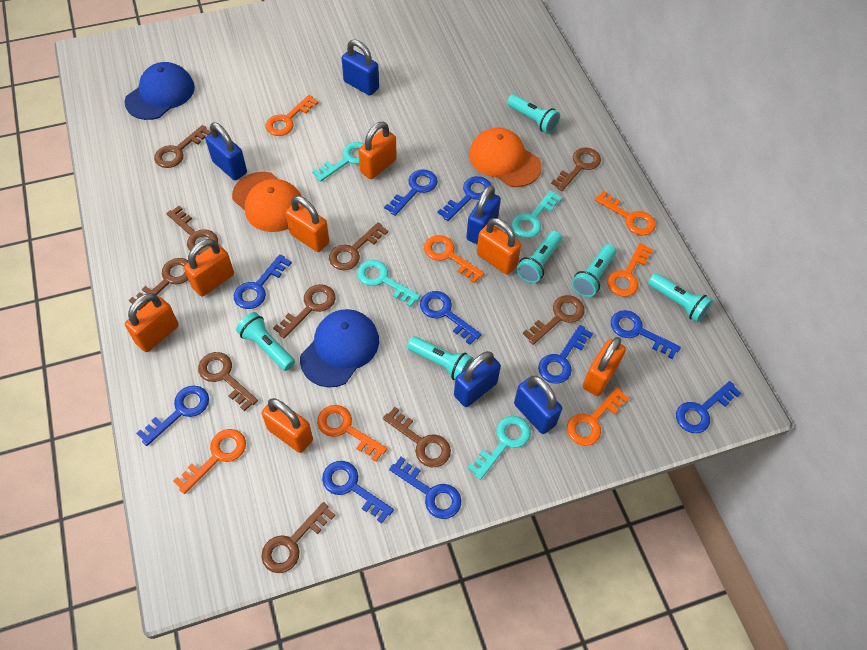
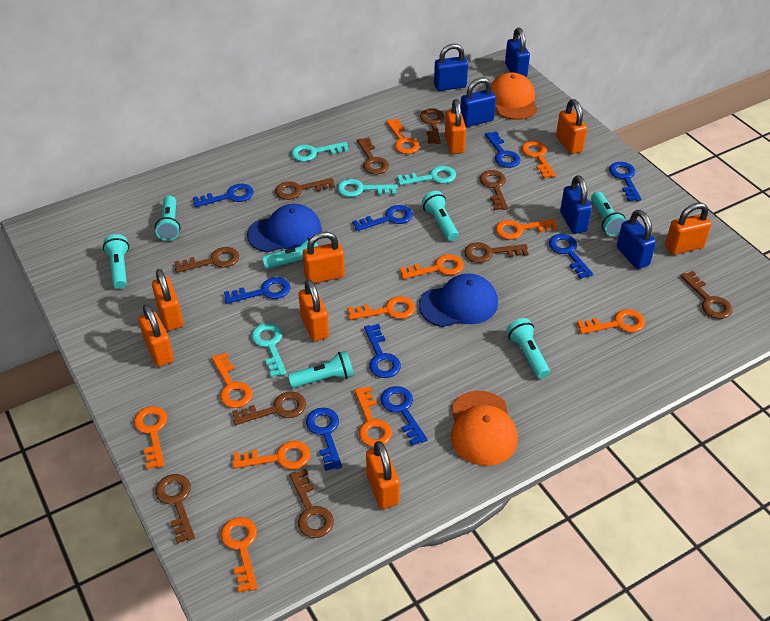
blue key: 10 -> 9
orange key: 7 -> 11
orange padlock: 7 -> 8
turquoise flashlight: 6 -> 7

